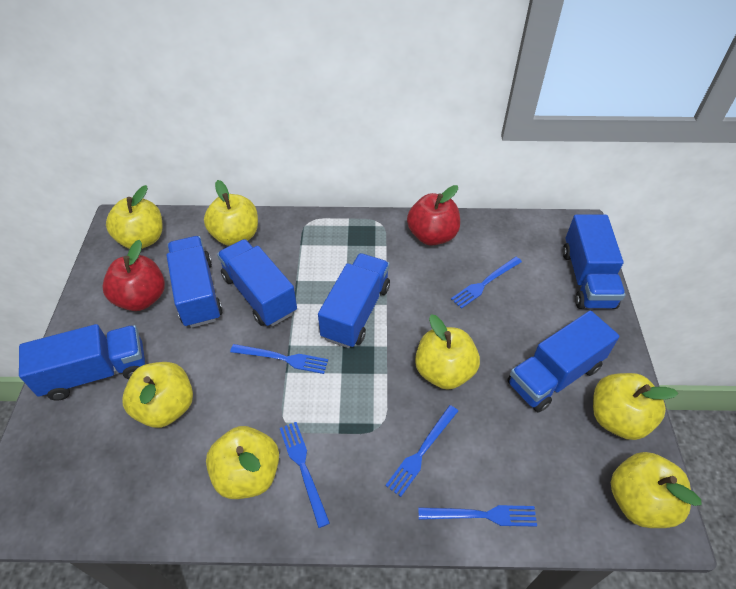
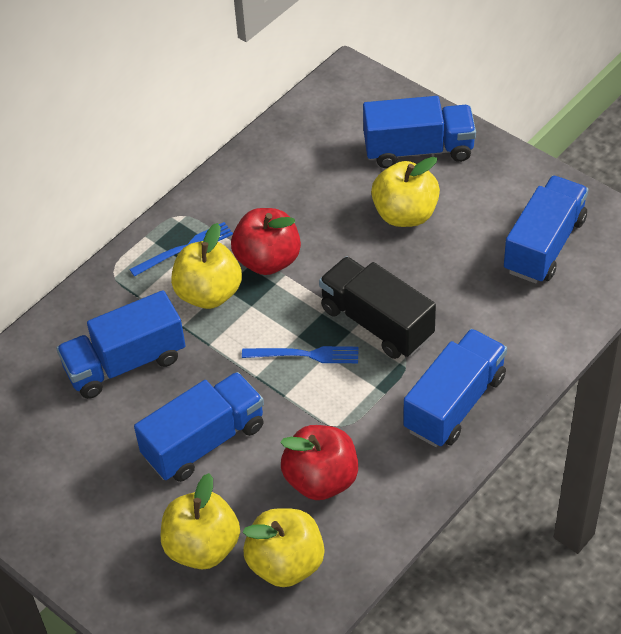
black truck: 0 -> 1
blue fork: 5 -> 2
blue truck: 6 -> 5
yellow apple: 7 -> 4

